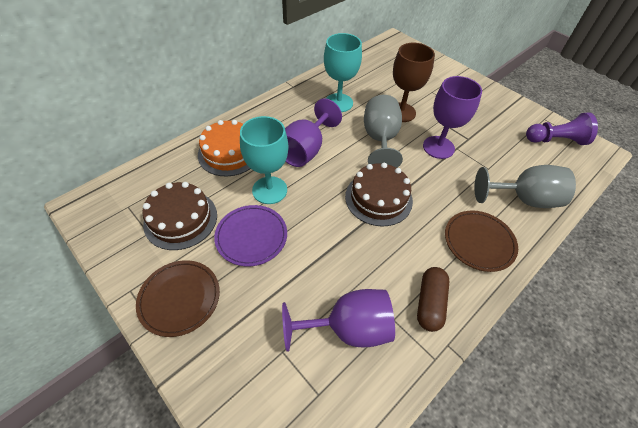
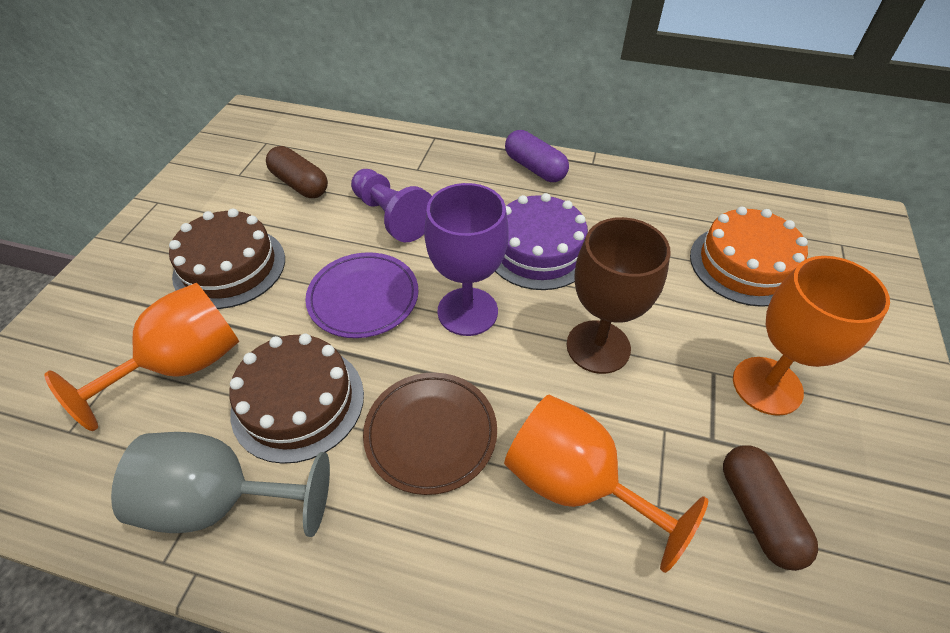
brown capsule: 1 -> 2
brown plate: 2 -> 1
grey goblet: 2 -> 1
orange goblet: 0 -> 3
purple cake: 0 -> 1
purple capsule: 0 -> 1
purple goblet: 3 -> 1
turquoise goblet: 2 -> 0

